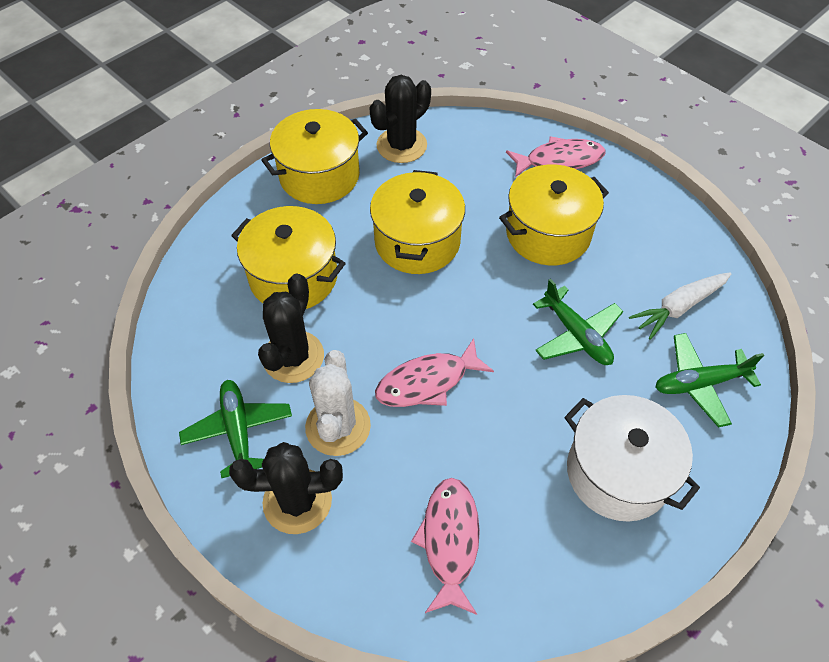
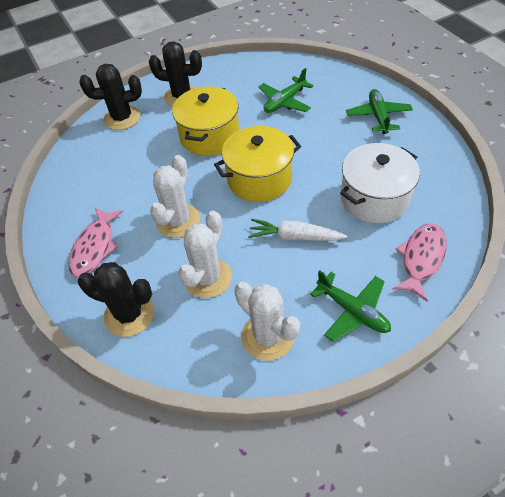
pink fish: 3 -> 2
white cactus: 1 -> 3
yellow pot: 4 -> 2

